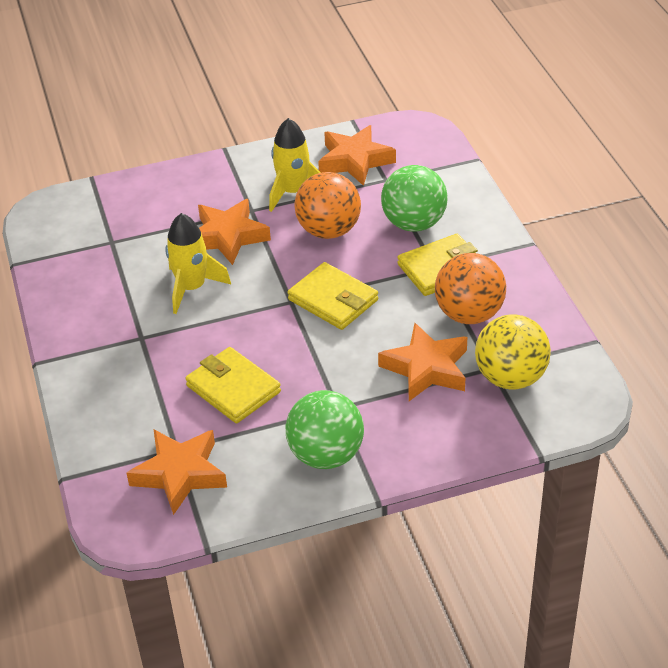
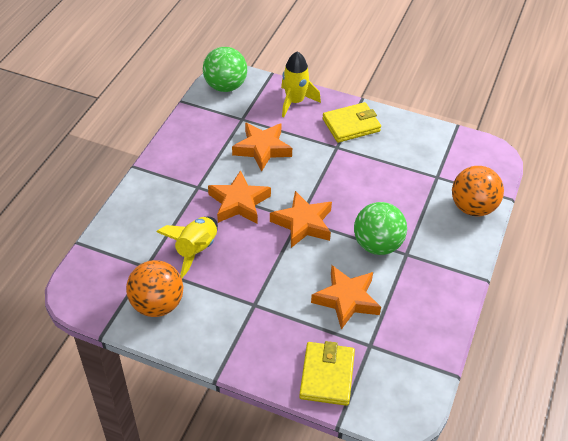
yellow ball: 1 -> 0
yellow wallet: 3 -> 2

